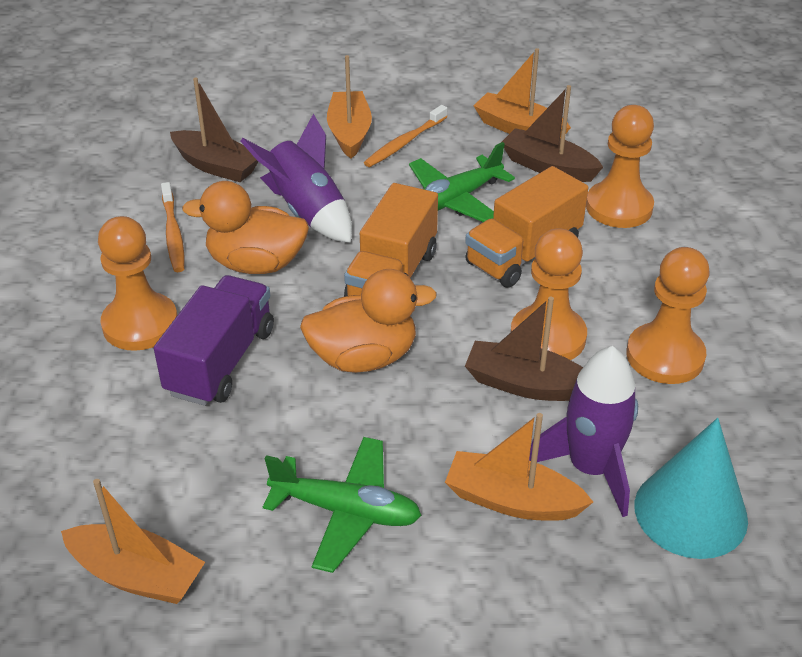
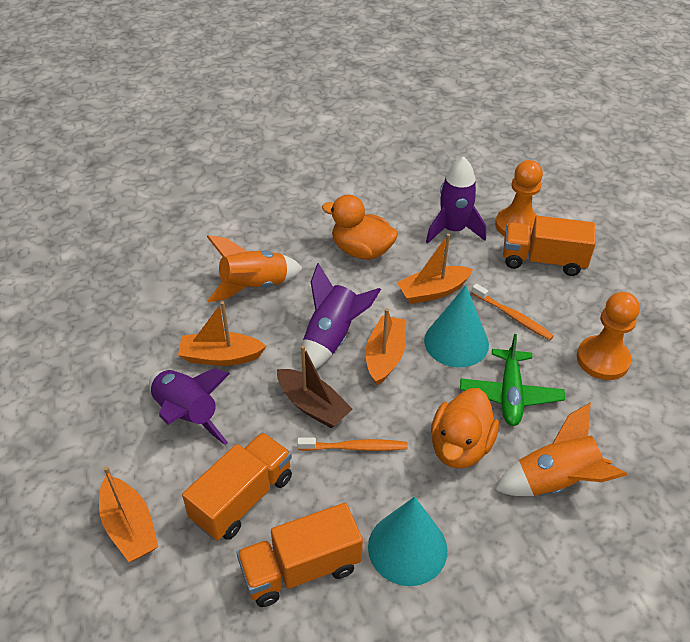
brown boat: 3 -> 1
green plane: 2 -> 1
orange pawn: 4 -> 2
orange rocket: 0 -> 2
orange truck: 2 -> 3
purple rocket: 2 -> 3
purple truck: 1 -> 0
turquoise cone: 1 -> 2

